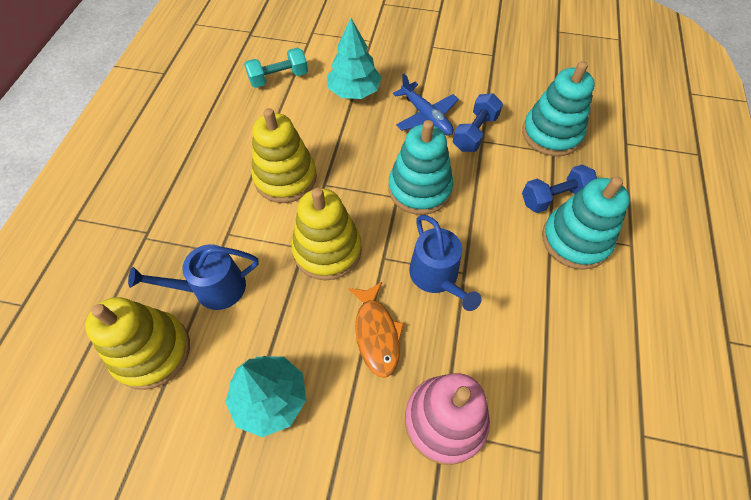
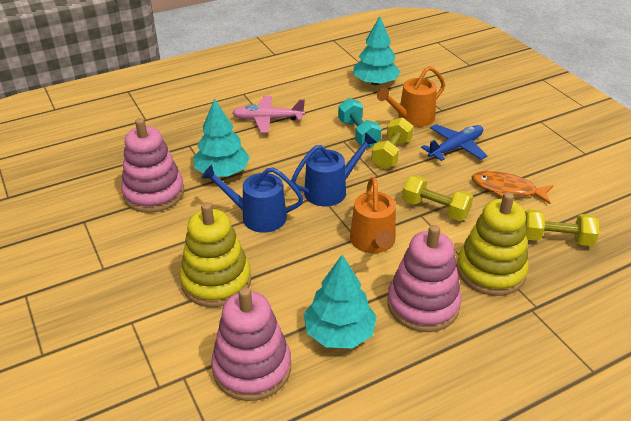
blue dumbbell: 2 -> 0
orange watering can: 0 -> 2
pink plane: 0 -> 1
pink stacking toy: 1 -> 3
turquoise stacking toy: 3 -> 0
turquoise tree: 2 -> 3
yellow dumbbell: 0 -> 3
yellow stacking toy: 3 -> 2

